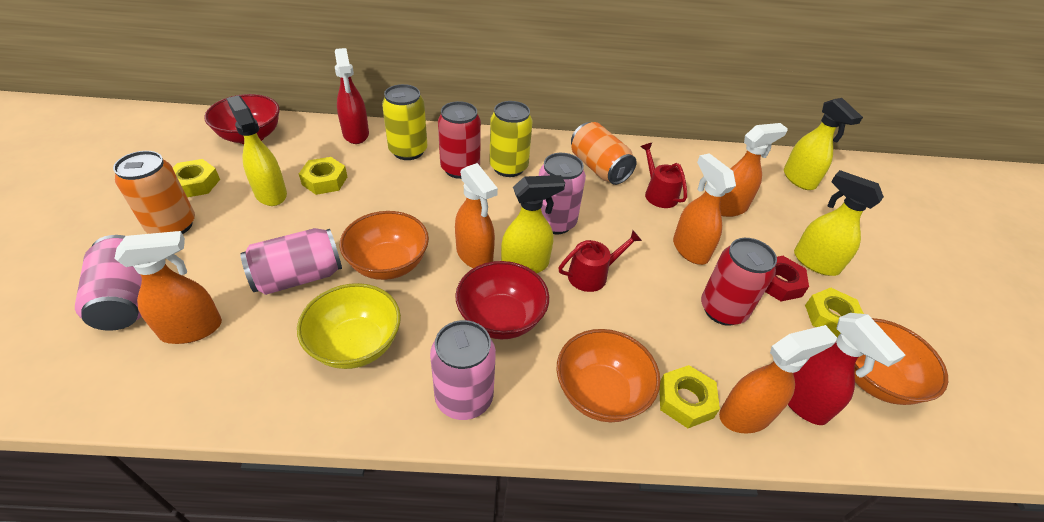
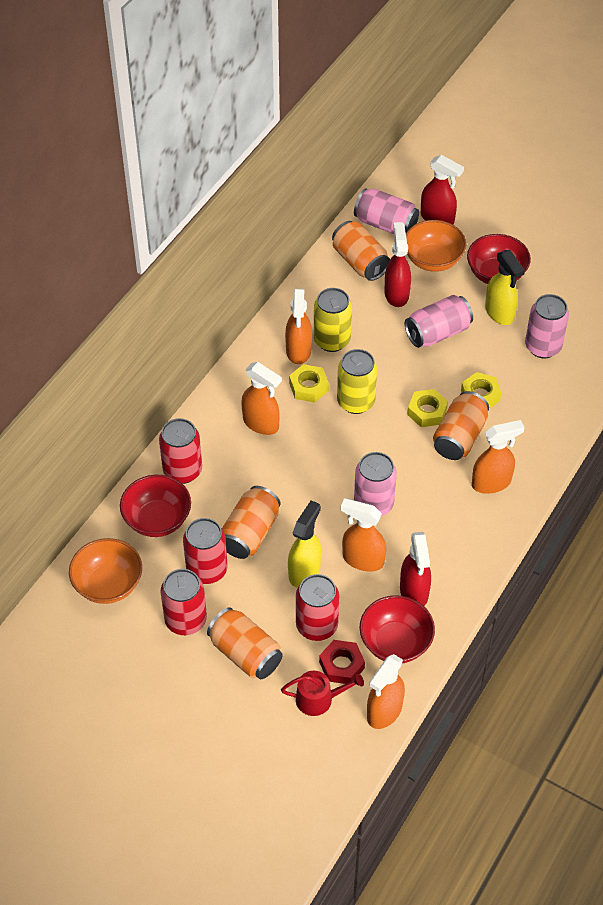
orange bowl: 3 -> 2
orange can: 2 -> 4
red bowl: 2 -> 3
red can: 2 -> 4
red spray bottle: 2 -> 3
red watering can: 2 -> 1
yellow bowl: 1 -> 0
yellow nut: 4 -> 3
yellow spray bottle: 4 -> 2

